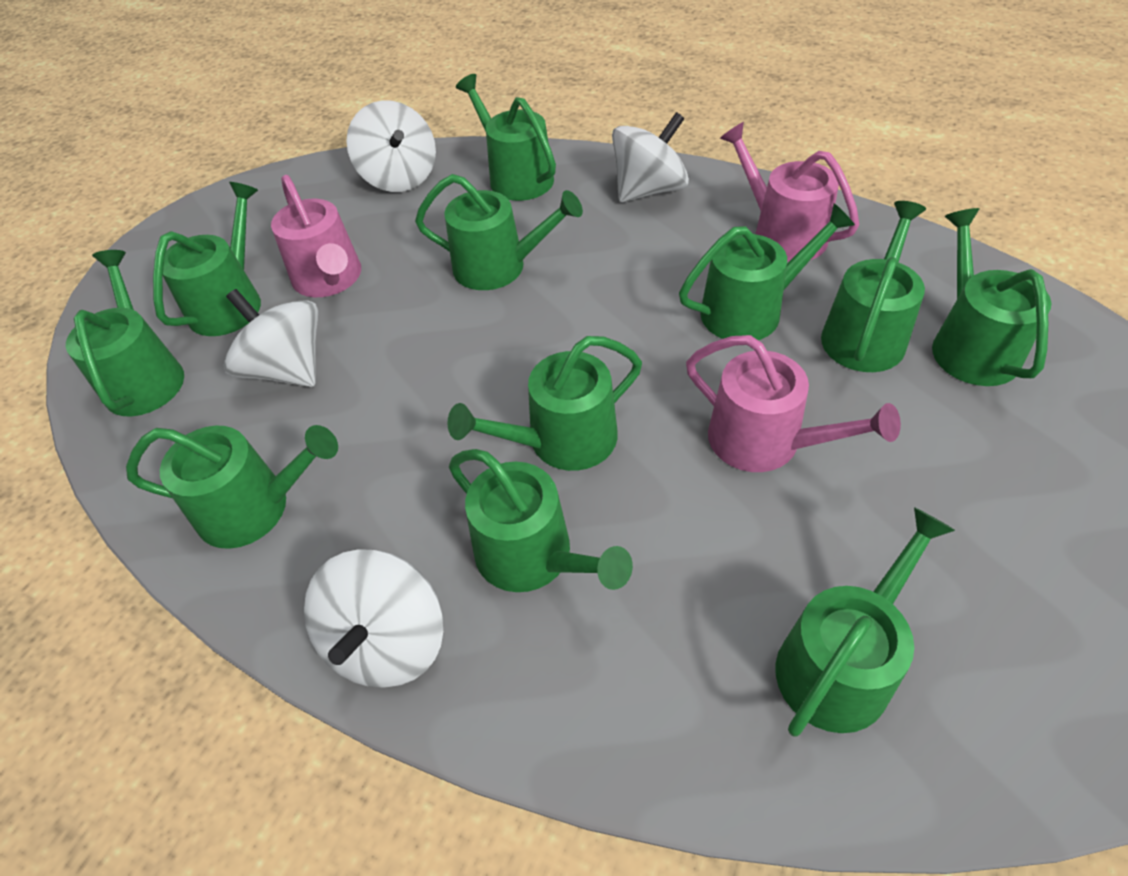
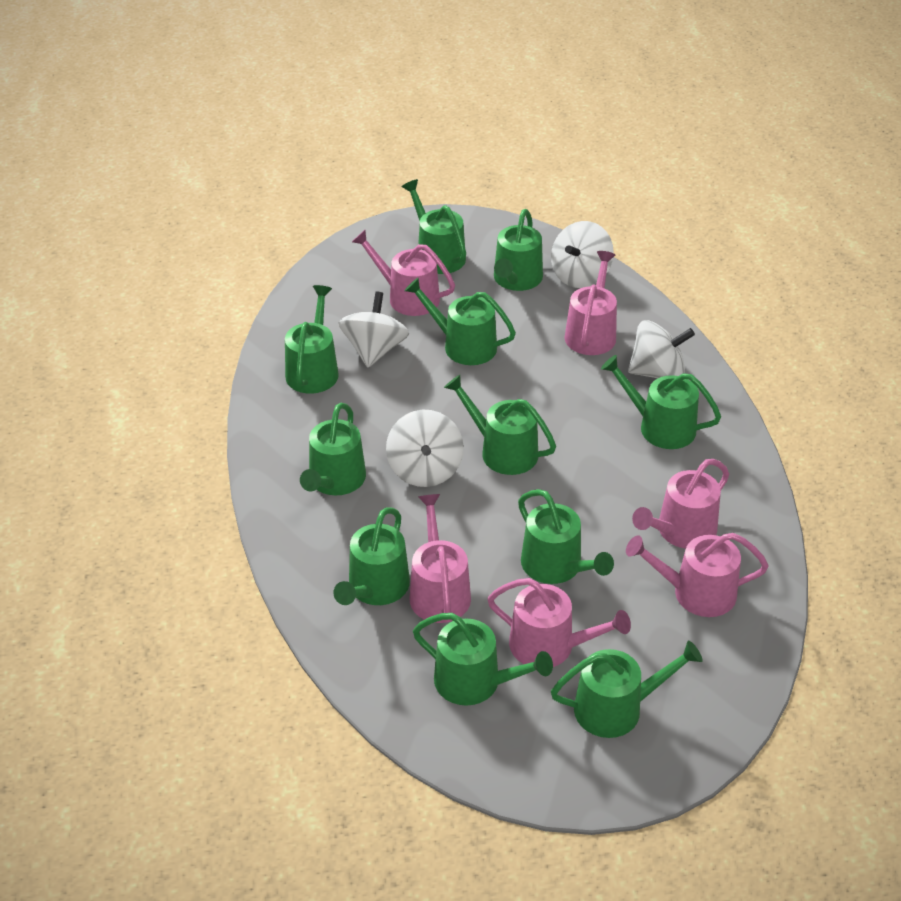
pink watering can: 3 -> 6

